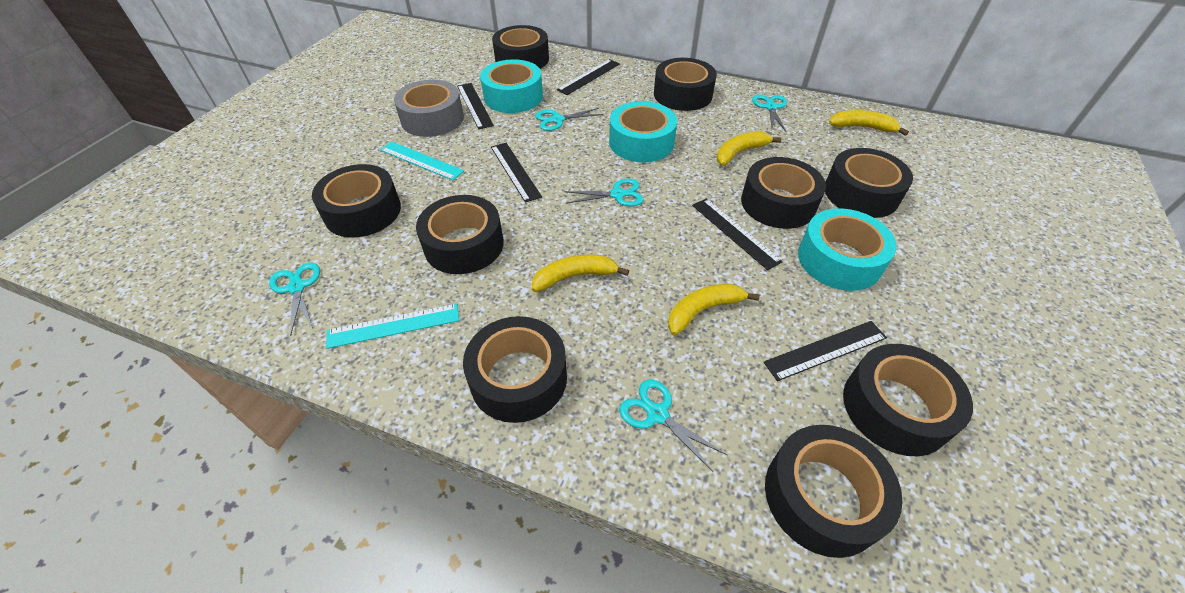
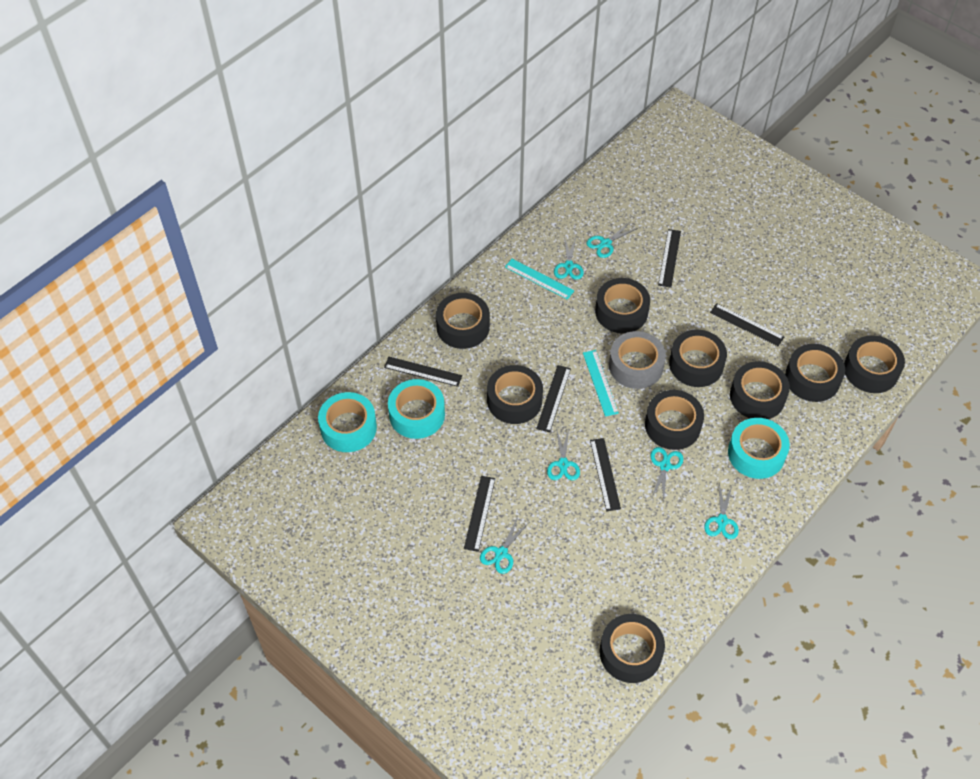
black ruler: 5 -> 6
turquoise scissors: 5 -> 6
yellow banana: 4 -> 0

